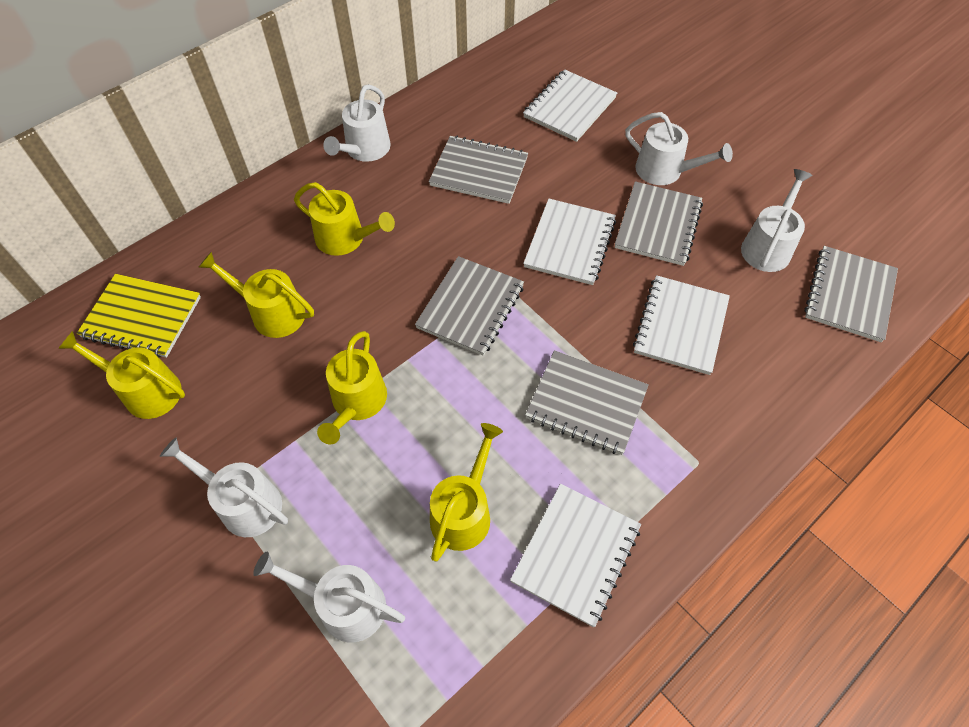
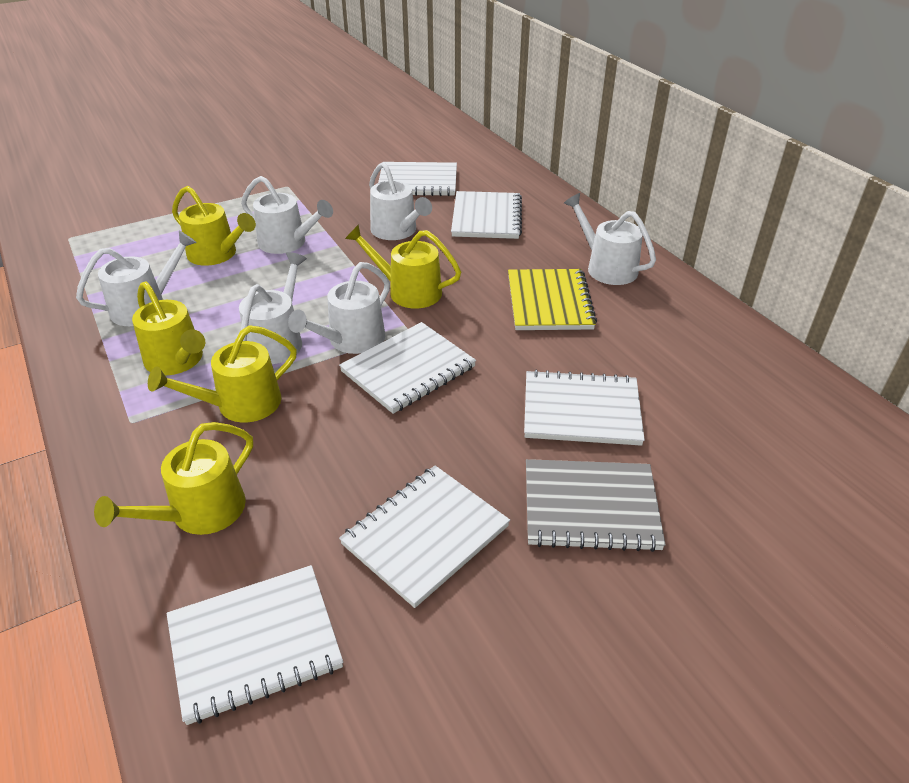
grey notebook: 5 -> 1
white notebook: 4 -> 6
white watering can: 5 -> 6

